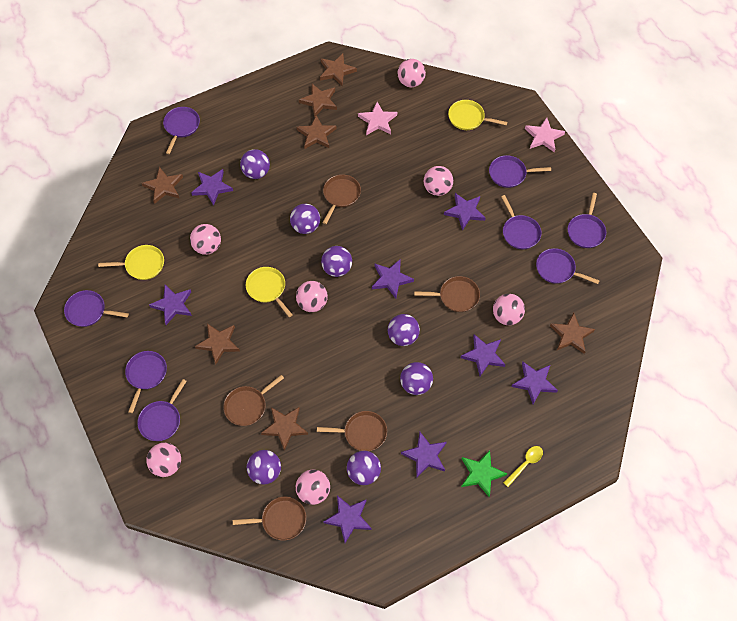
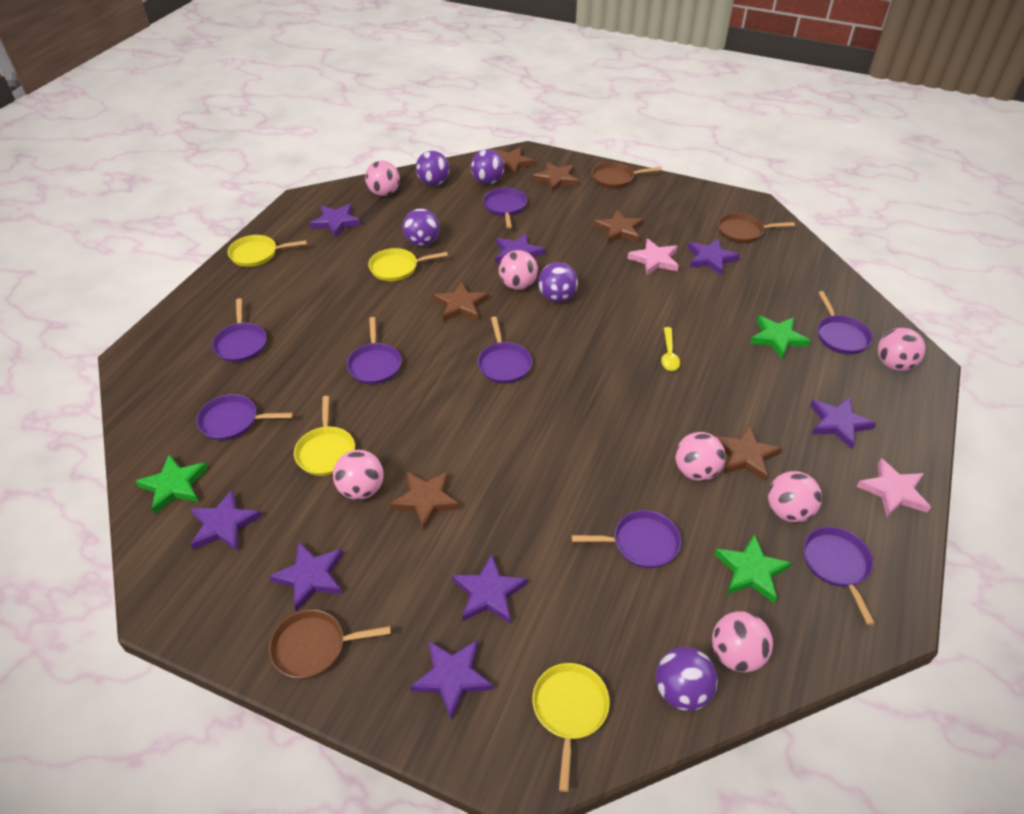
brown pan: 5 -> 3
brown star: 7 -> 6
green star: 1 -> 3
purple ball: 7 -> 5
yellow pan: 3 -> 4

